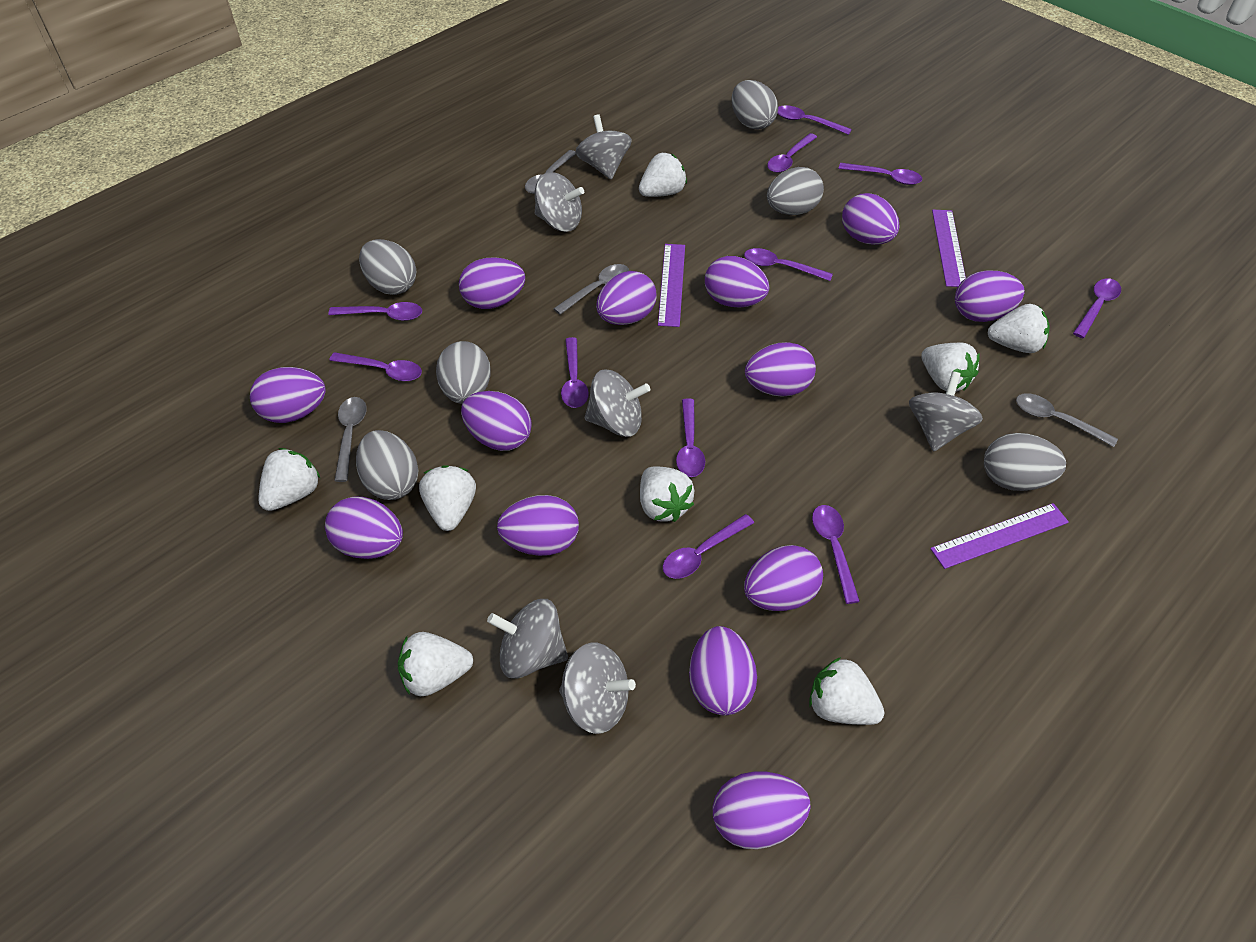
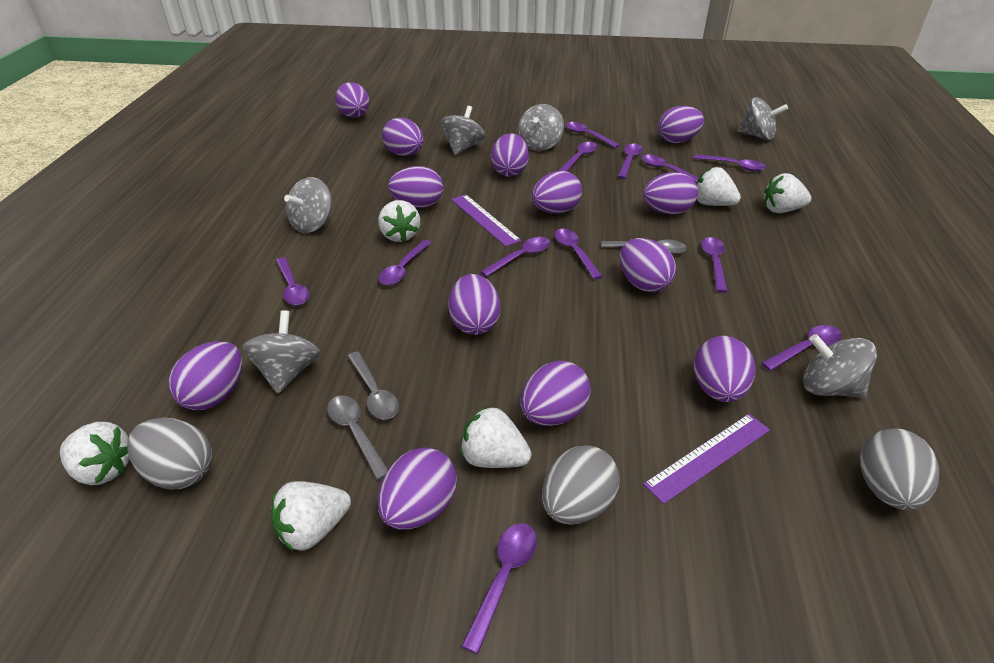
grey egg: 6 -> 3
grey spoon: 4 -> 3
purple ruler: 3 -> 2
purple spoon: 11 -> 12
white strawberry: 8 -> 6

